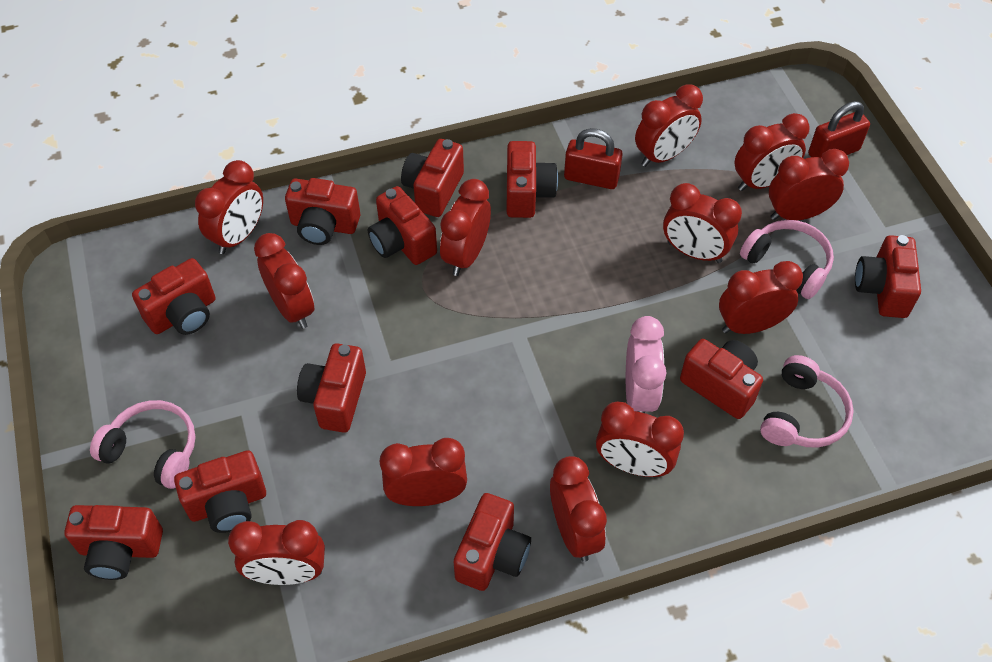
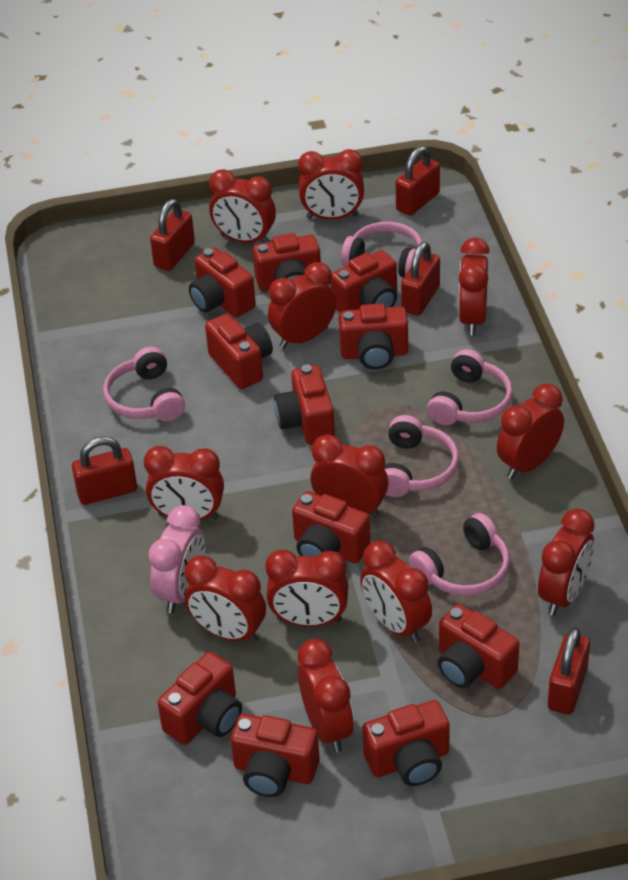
pink headphones: 3 -> 5
red padlock: 2 -> 5

